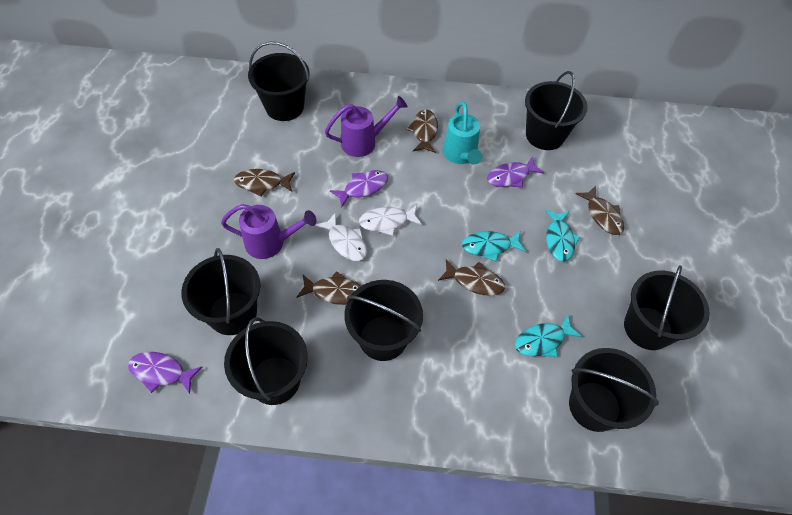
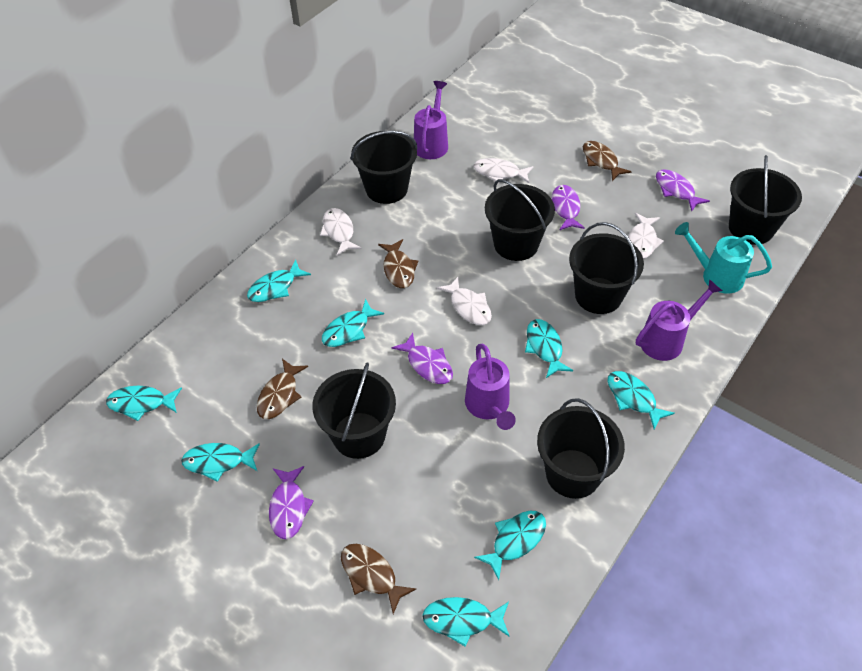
black bucket: 7 -> 6
brown fish: 5 -> 4
purple fish: 3 -> 4
purple watering can: 2 -> 3
turquoise fish: 3 -> 8
white fish: 2 -> 4

